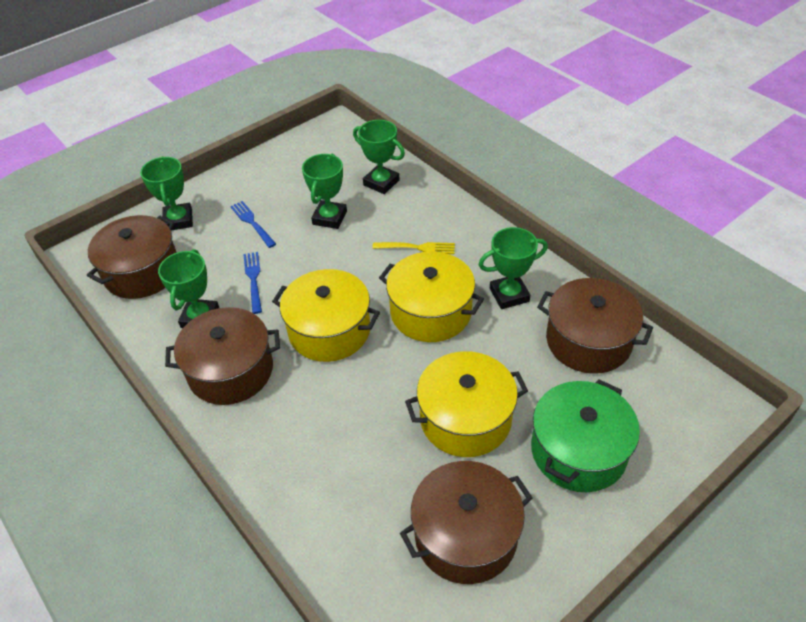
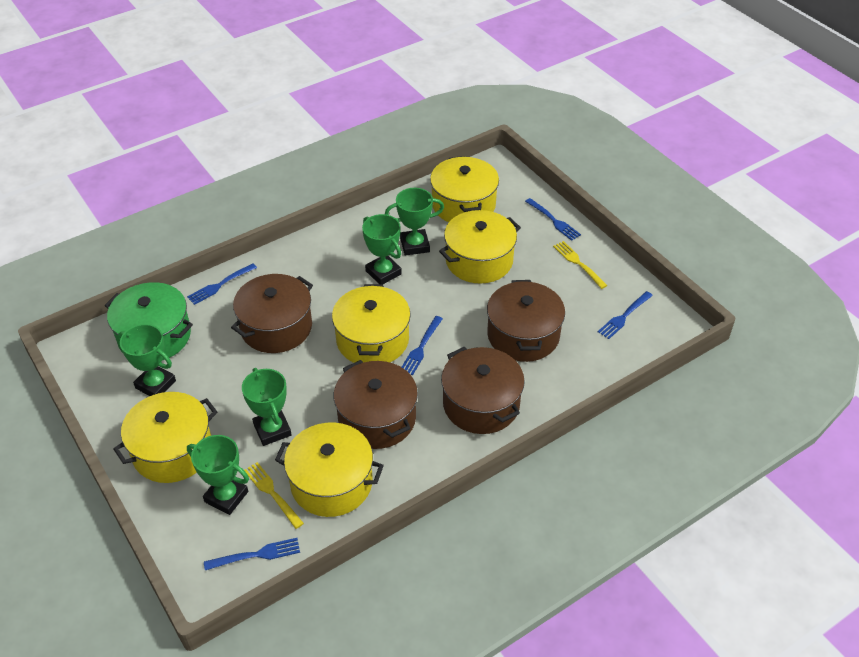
blue fork: 2 -> 5
yellow fork: 1 -> 2
yellow pot: 3 -> 5

